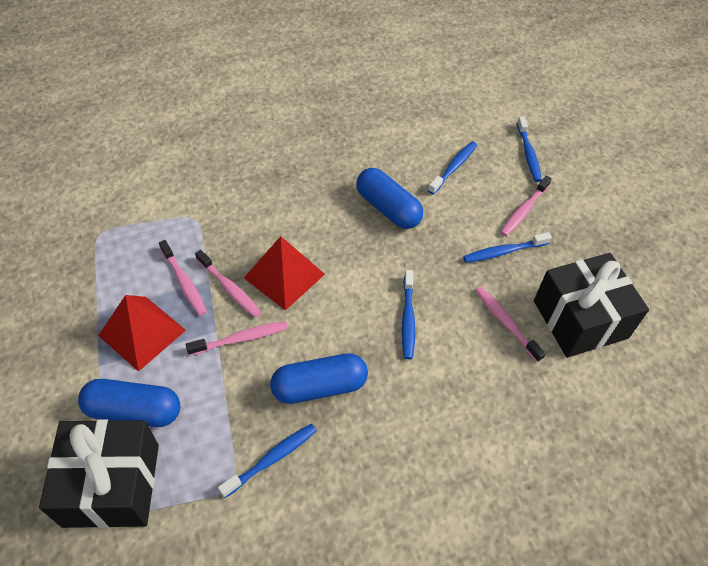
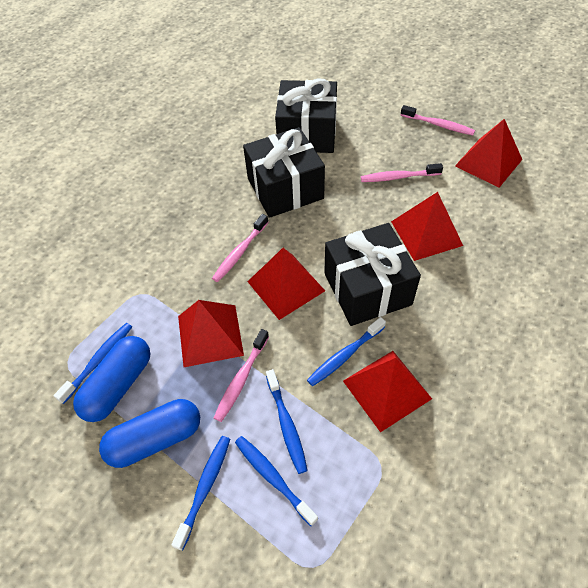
black gift: 2 -> 3
blue capsule: 3 -> 2
pink toothbrush: 5 -> 4
red pyramid: 2 -> 5

